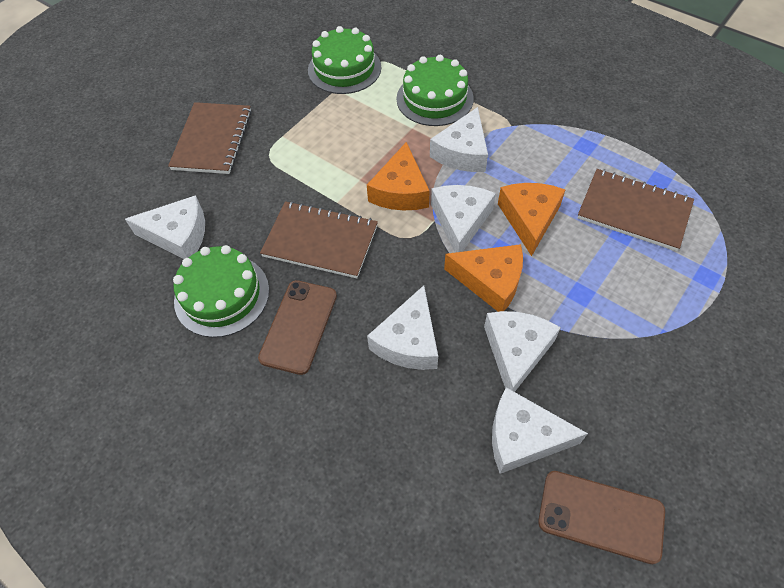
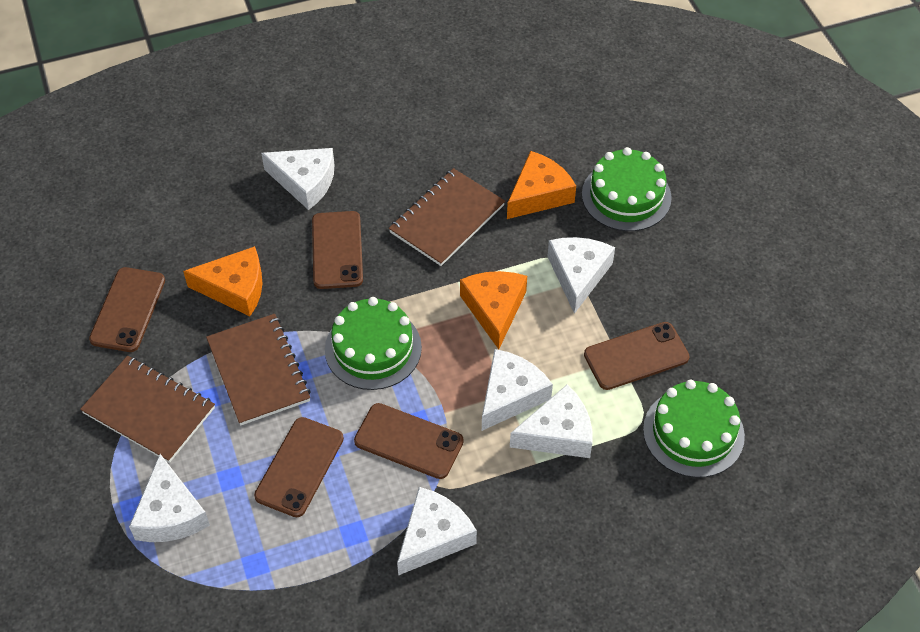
brown phone: 2 -> 5

